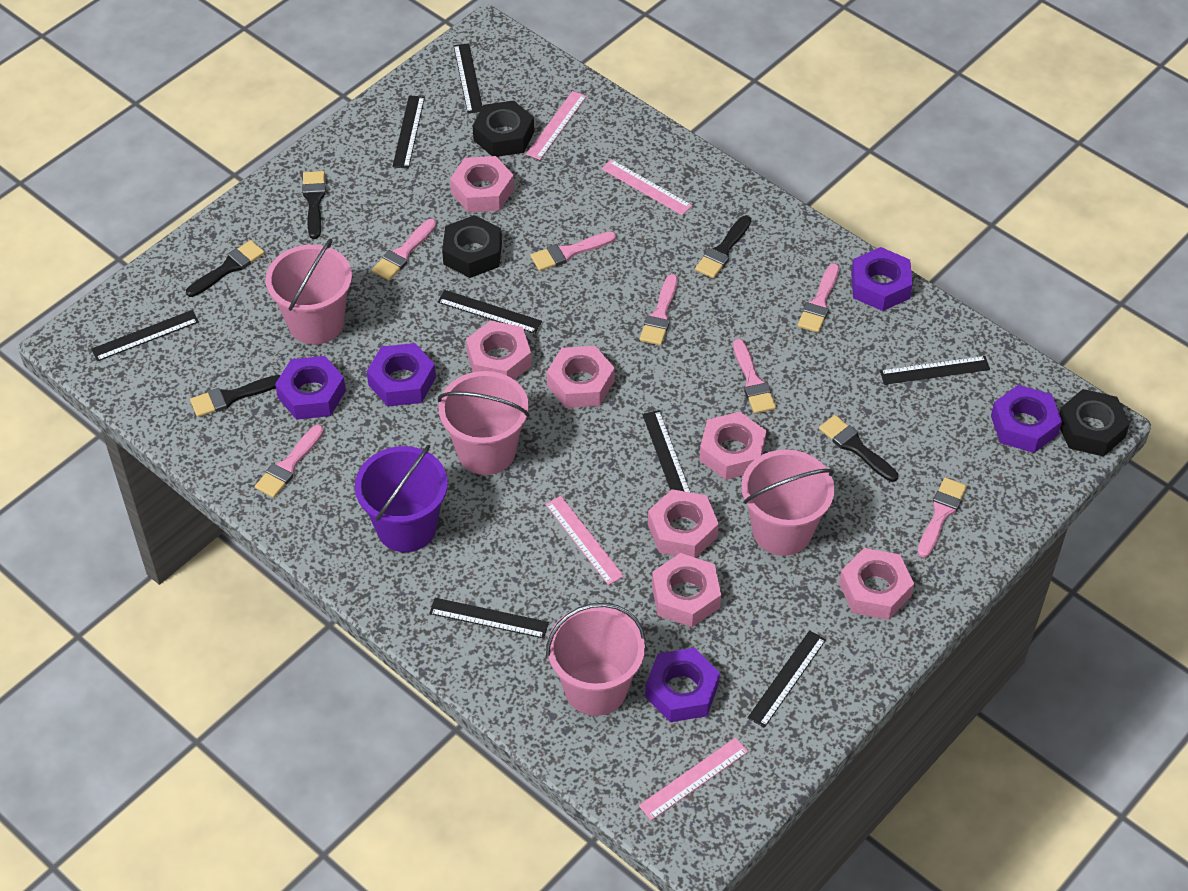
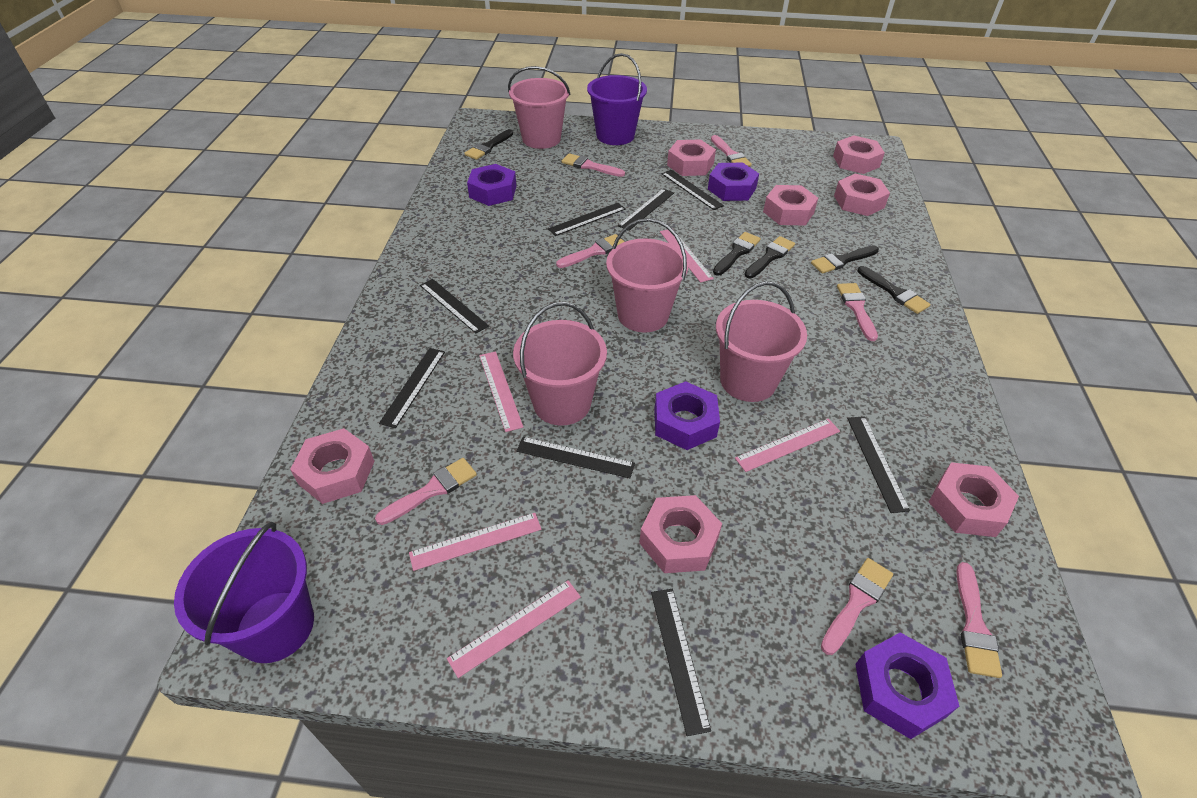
black nut: 3 -> 0
pink ruler: 4 -> 5
purple bucket: 1 -> 2
purple nut: 5 -> 4

